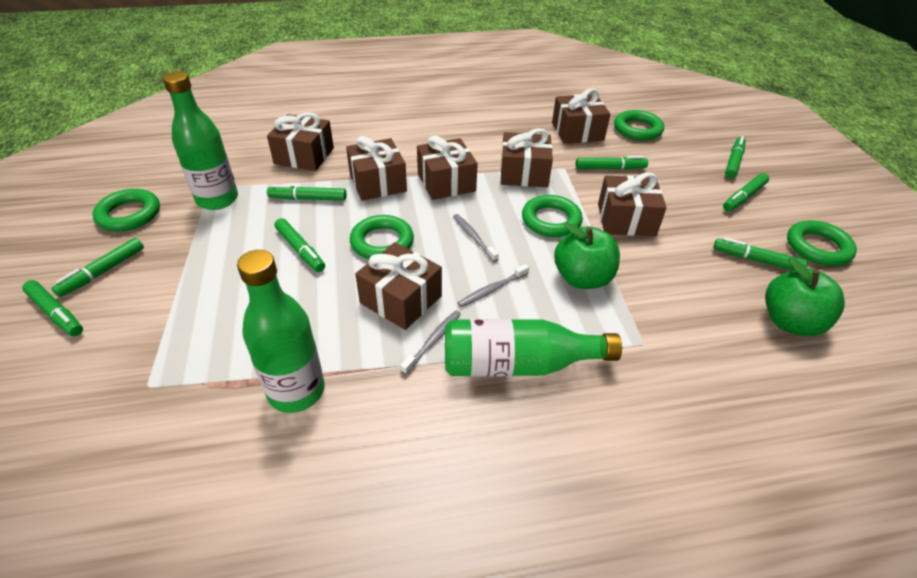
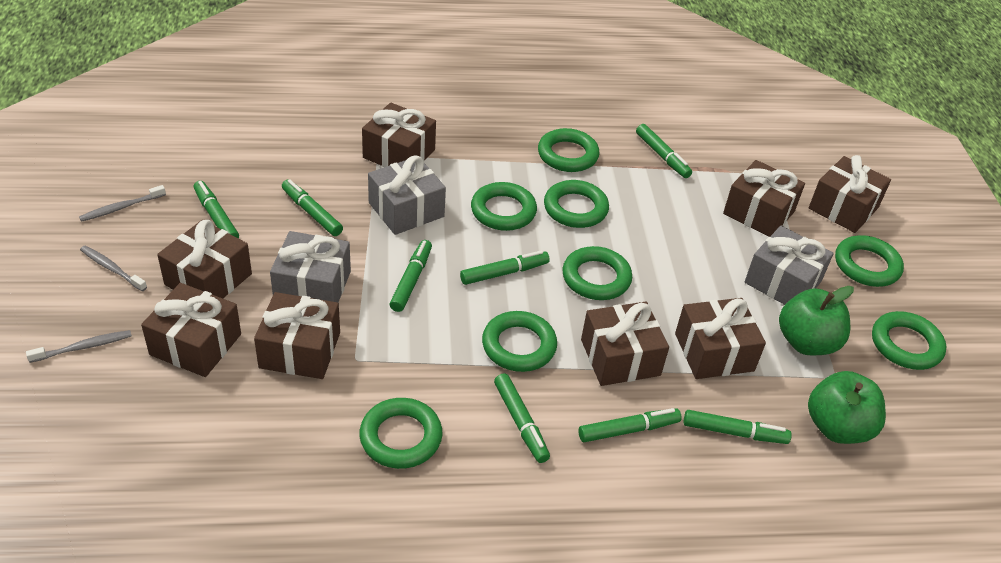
brown gift: 7 -> 8
green bottle: 3 -> 0
green ring: 5 -> 8
grey gift: 0 -> 3

